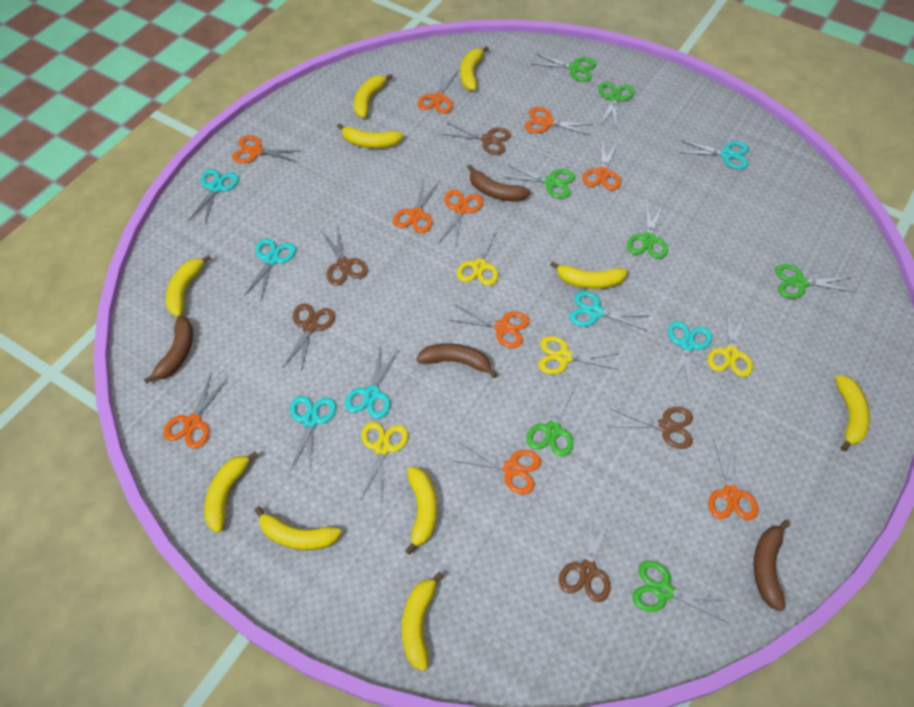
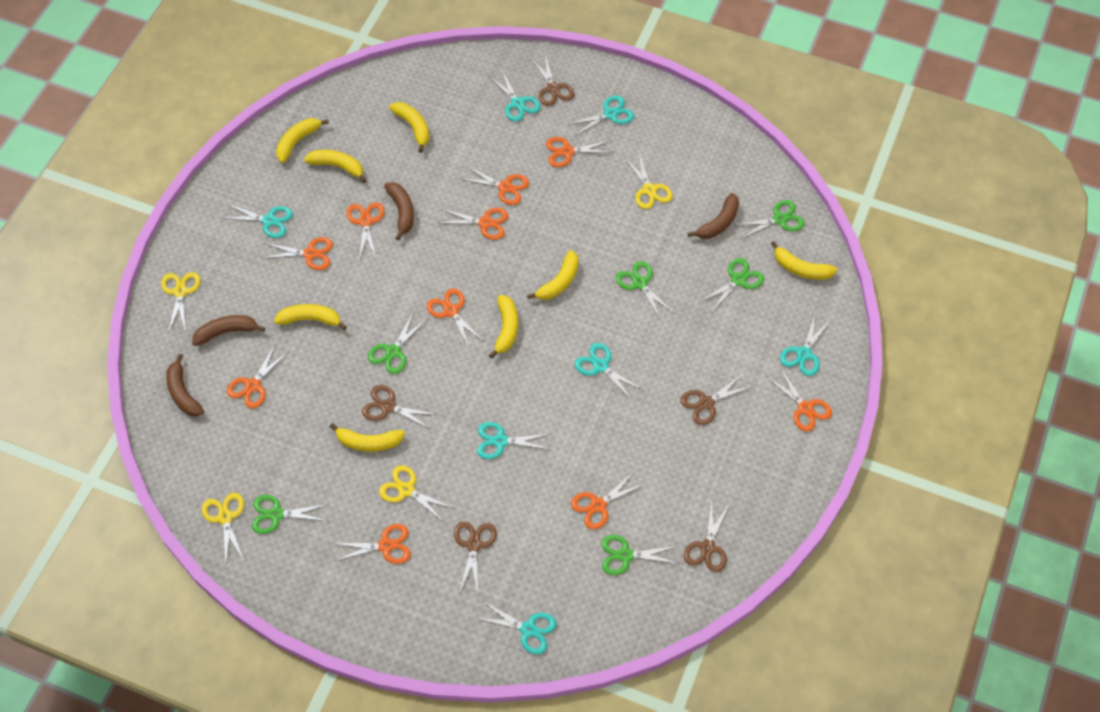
green scissors: 7 -> 6
yellow banana: 10 -> 8

